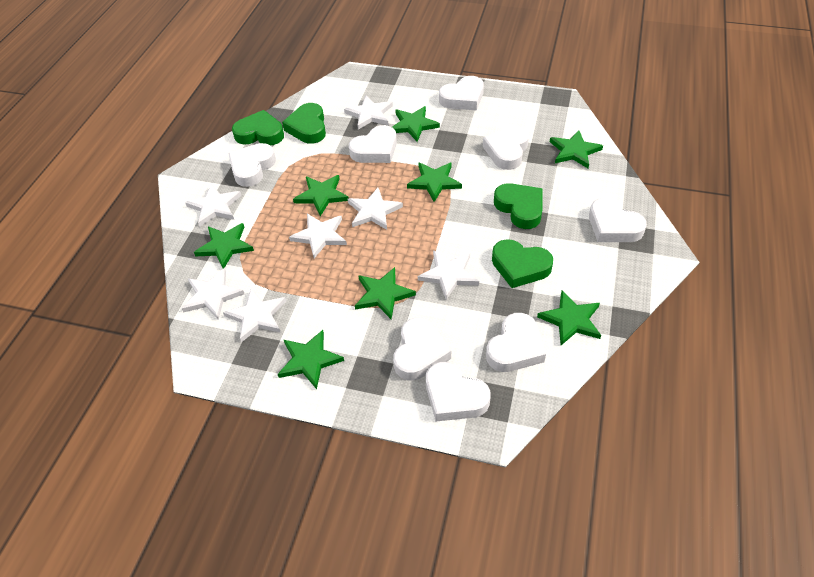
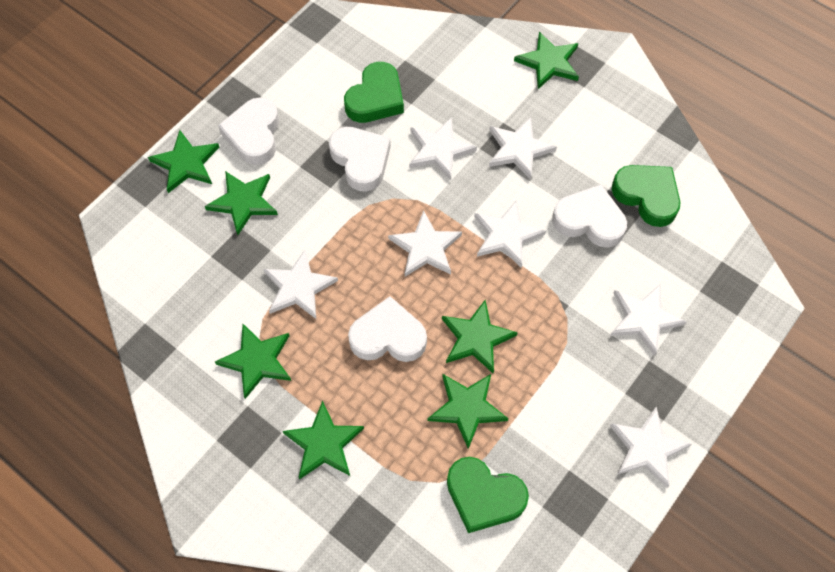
green heart: 4 -> 3
green star: 8 -> 7
white heart: 8 -> 4

